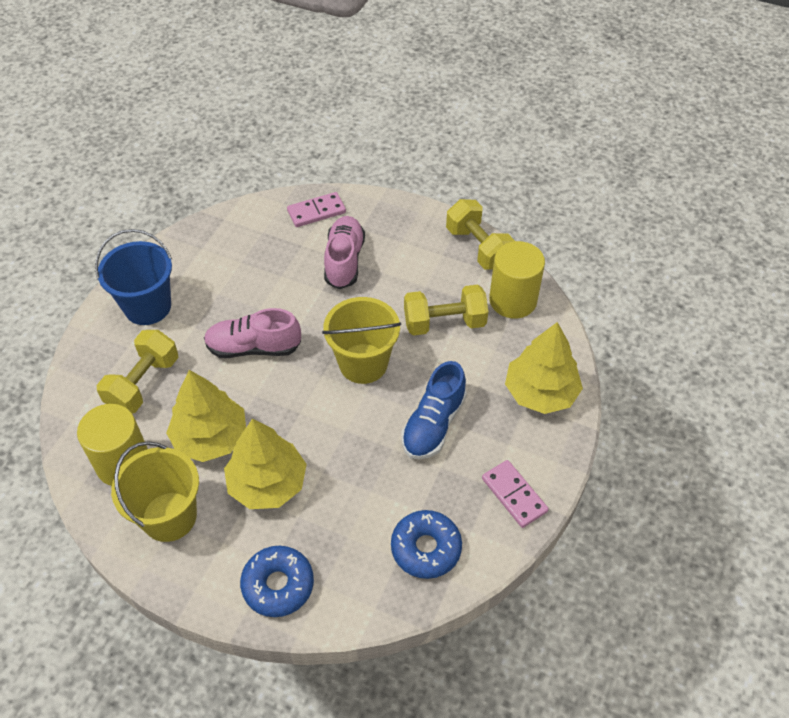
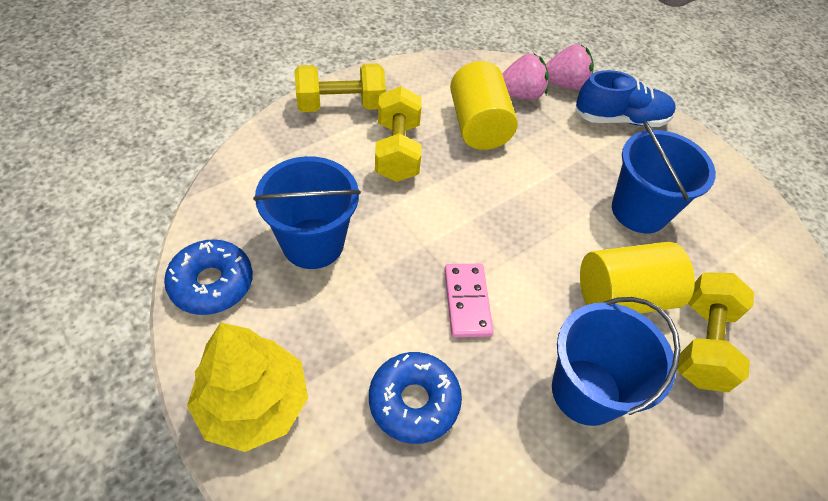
blue bucket: 1 -> 3
pink domino: 2 -> 1
pink shoe: 2 -> 0
pink strawberry: 0 -> 2
yellow bucket: 2 -> 0
yellow tree: 3 -> 1

